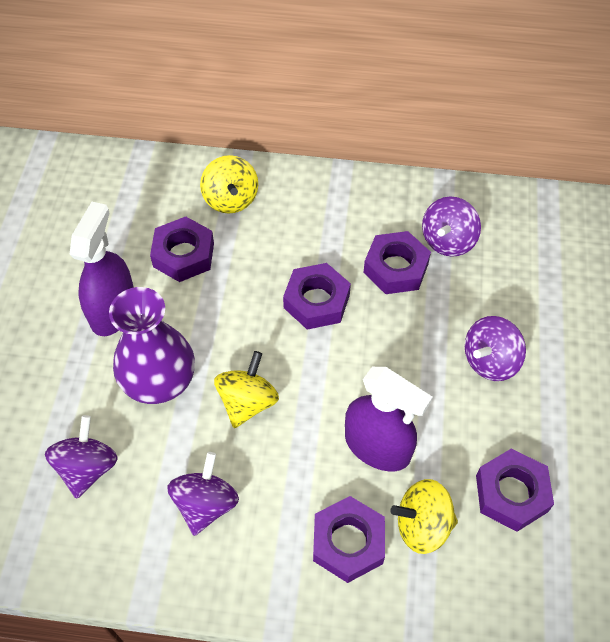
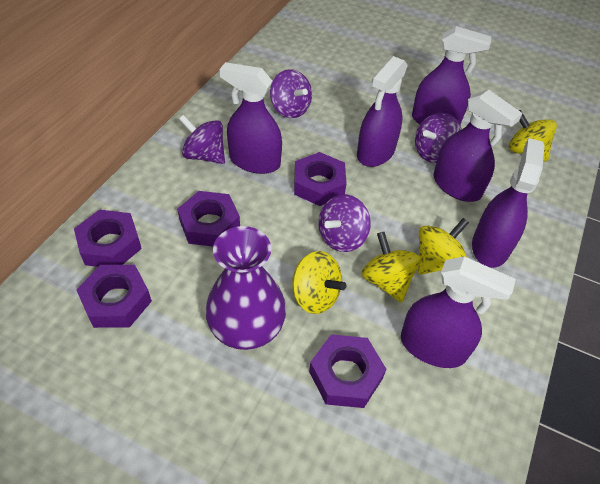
purple spray bottle: 2 -> 6
yellow spinning top: 3 -> 4

